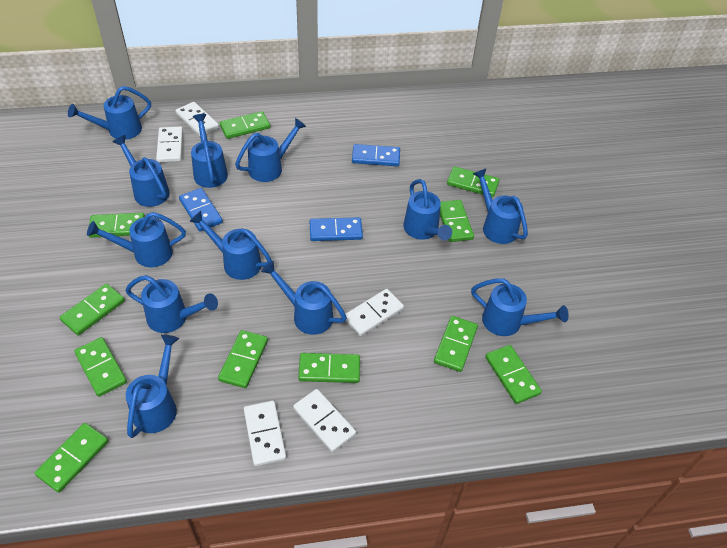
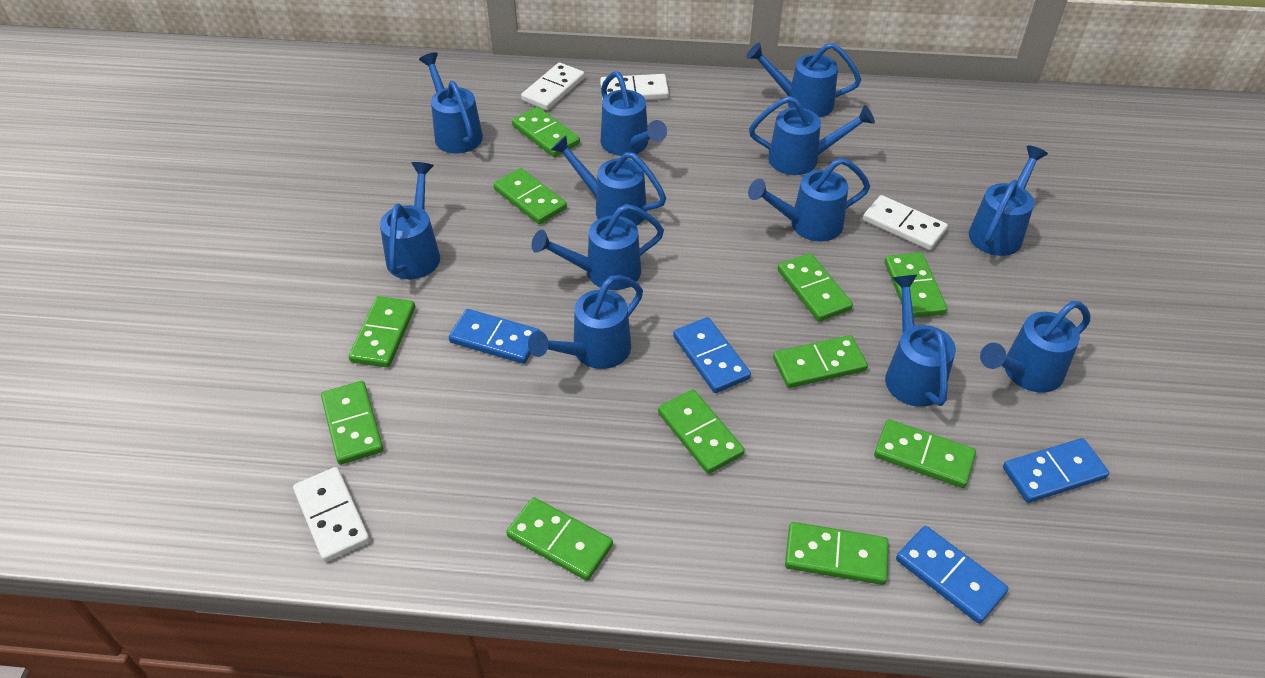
blue domino: 3 -> 4
white domino: 5 -> 4

